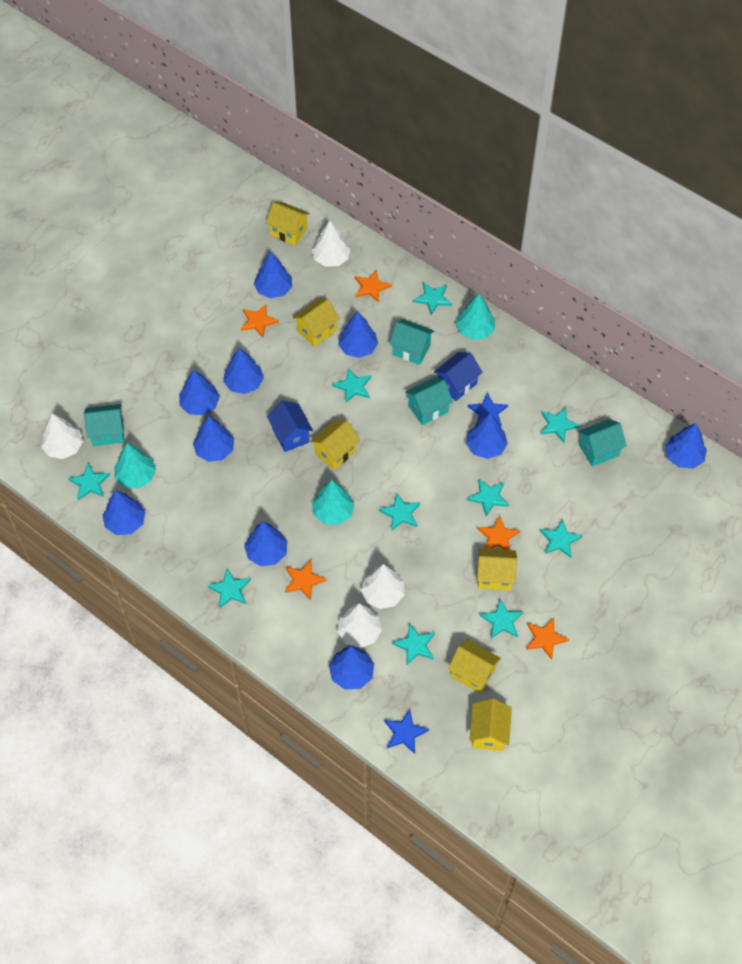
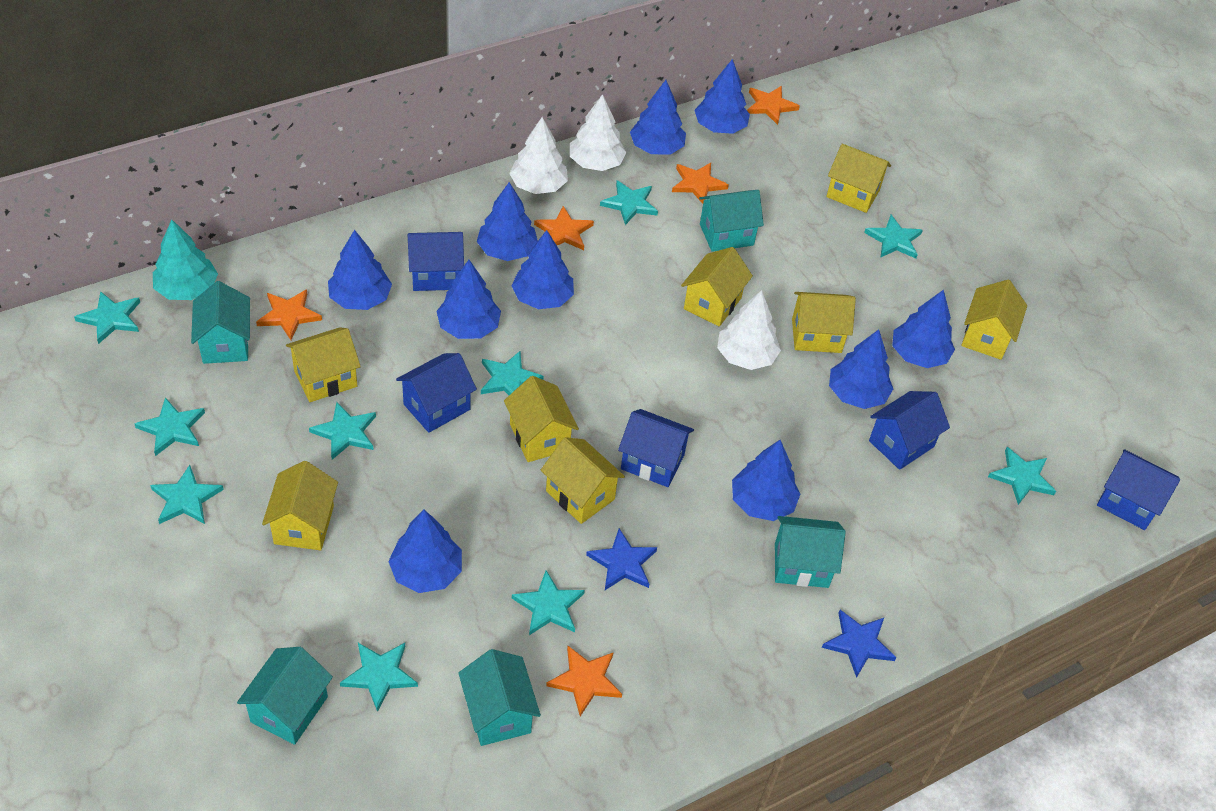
blue house: 2 -> 5
turquoise house: 4 -> 5
turquoise tree: 3 -> 1
white tree: 4 -> 3
yellow house: 6 -> 8

